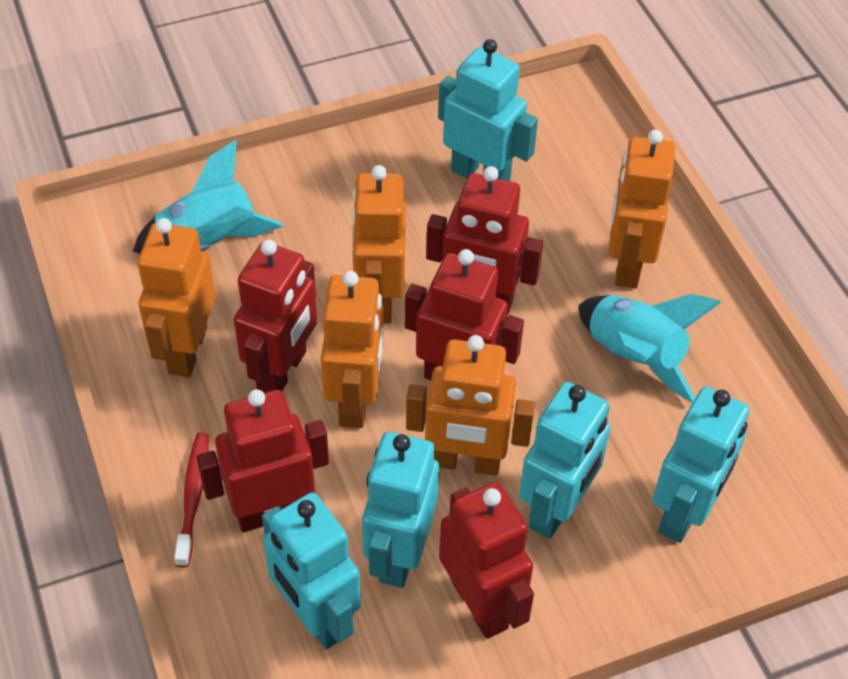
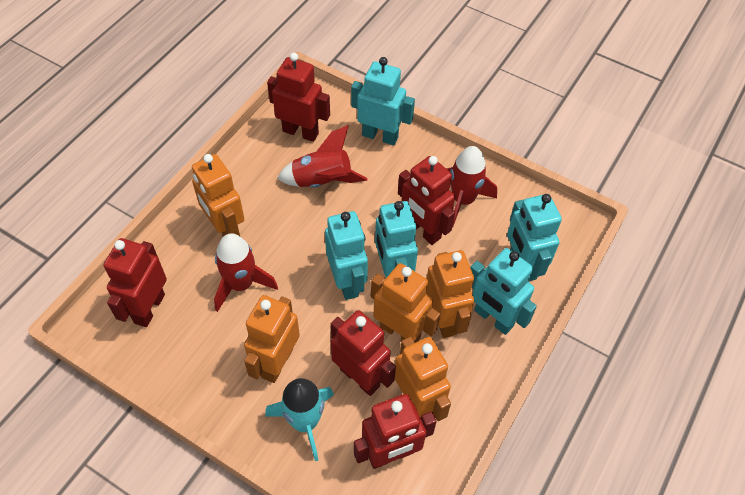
red rocket: 0 -> 3
red toothbrush: 1 -> 0
turquoise rocket: 2 -> 1

